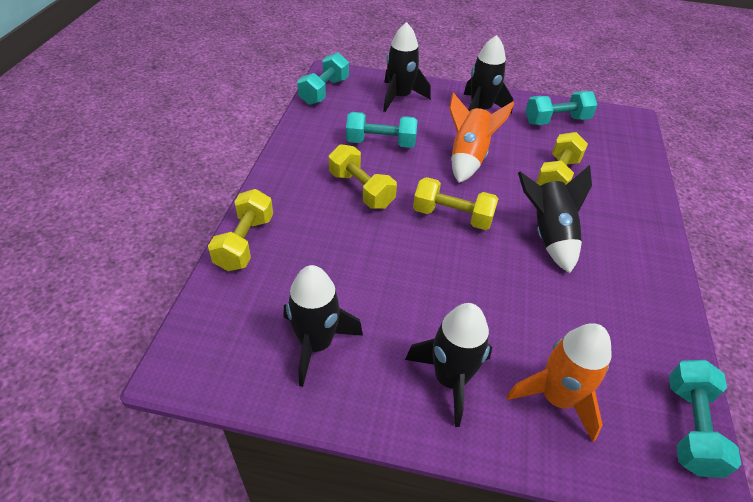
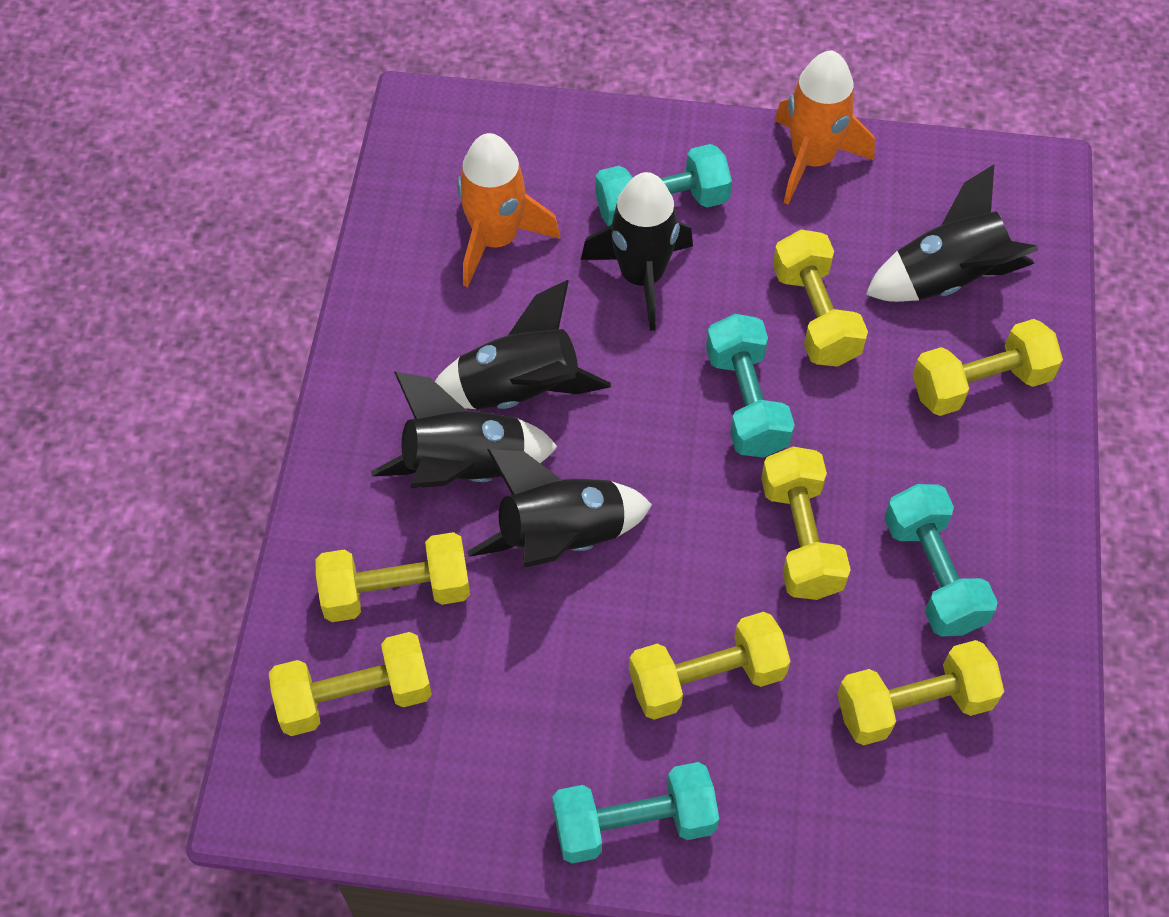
yellow dumbbell: 4 -> 7

